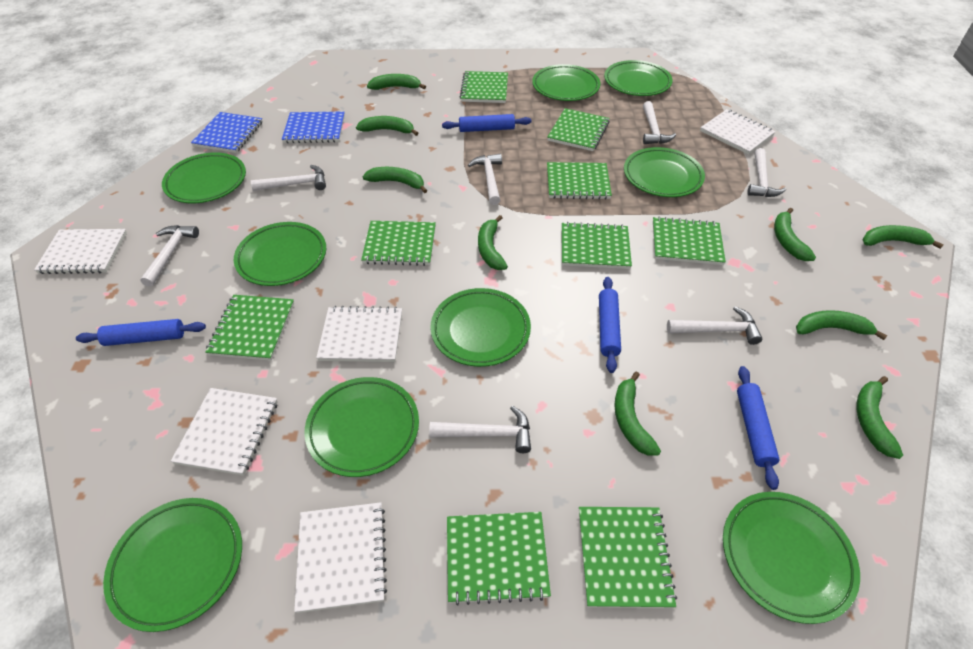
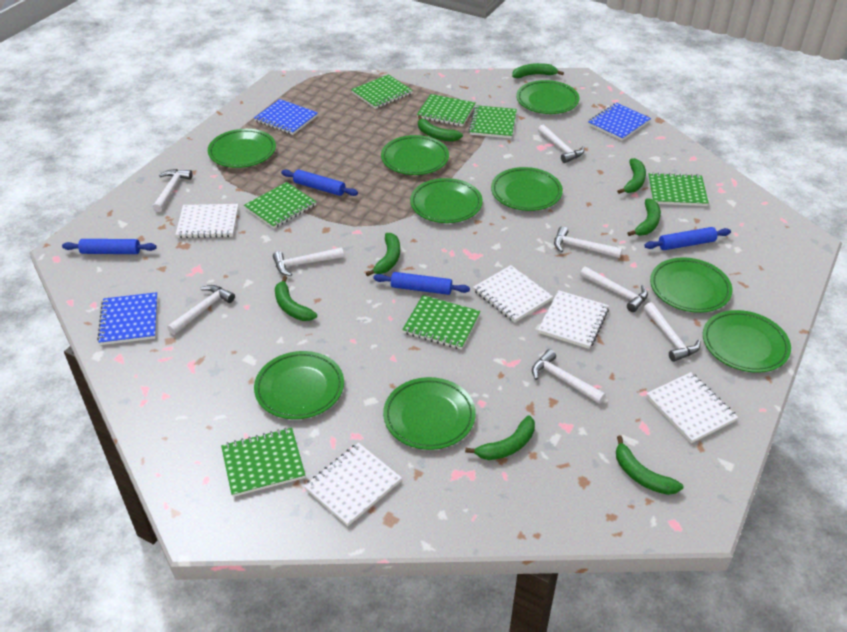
blue notebook: 2 -> 3
green banana: 9 -> 8
green notebook: 9 -> 7
white hammer: 7 -> 8

